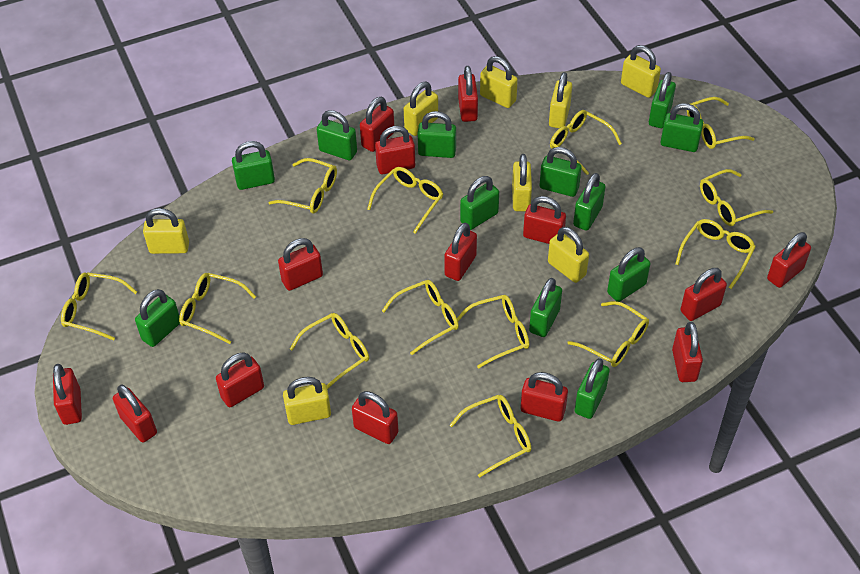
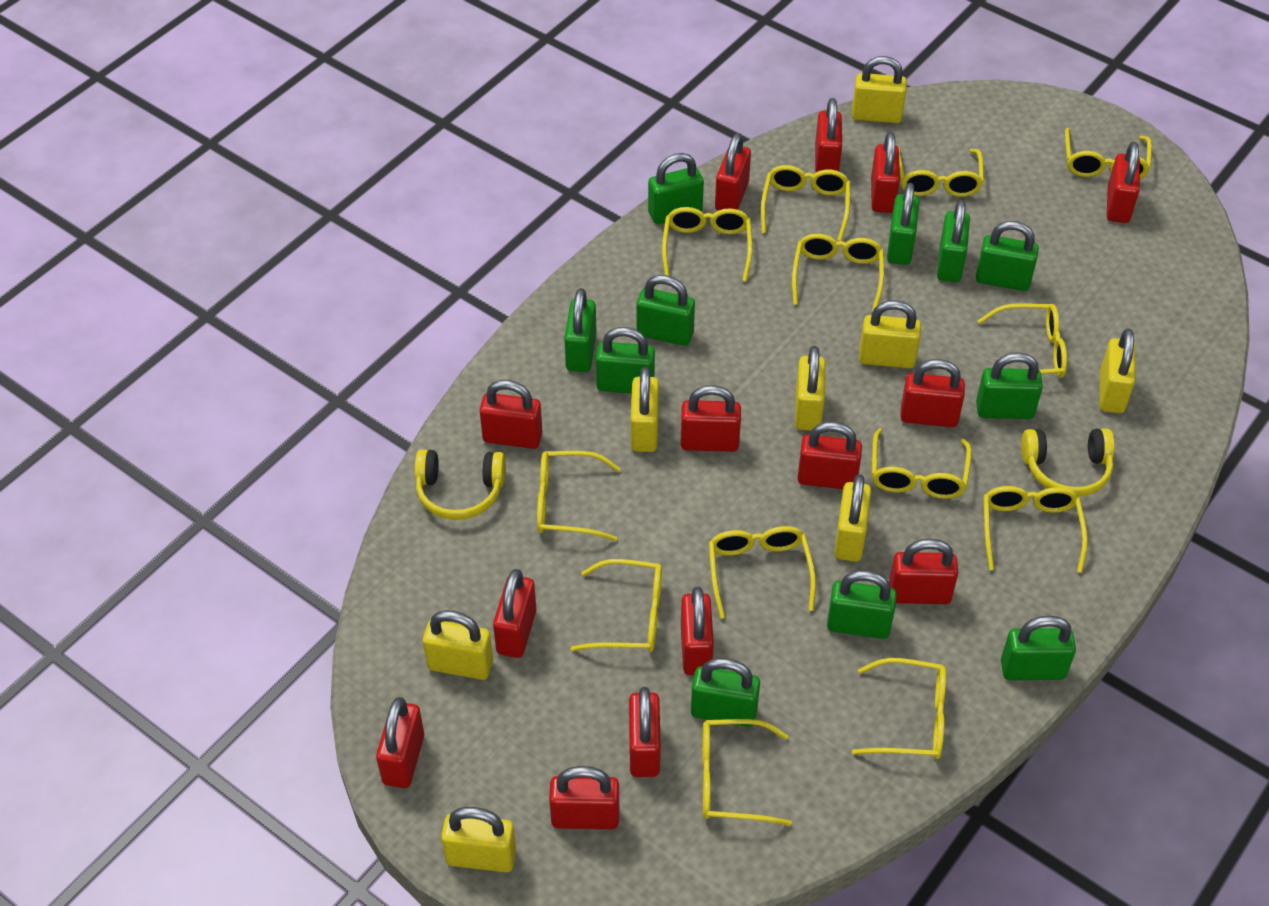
green padlock: 12 -> 11
yellow headphones: 0 -> 2

